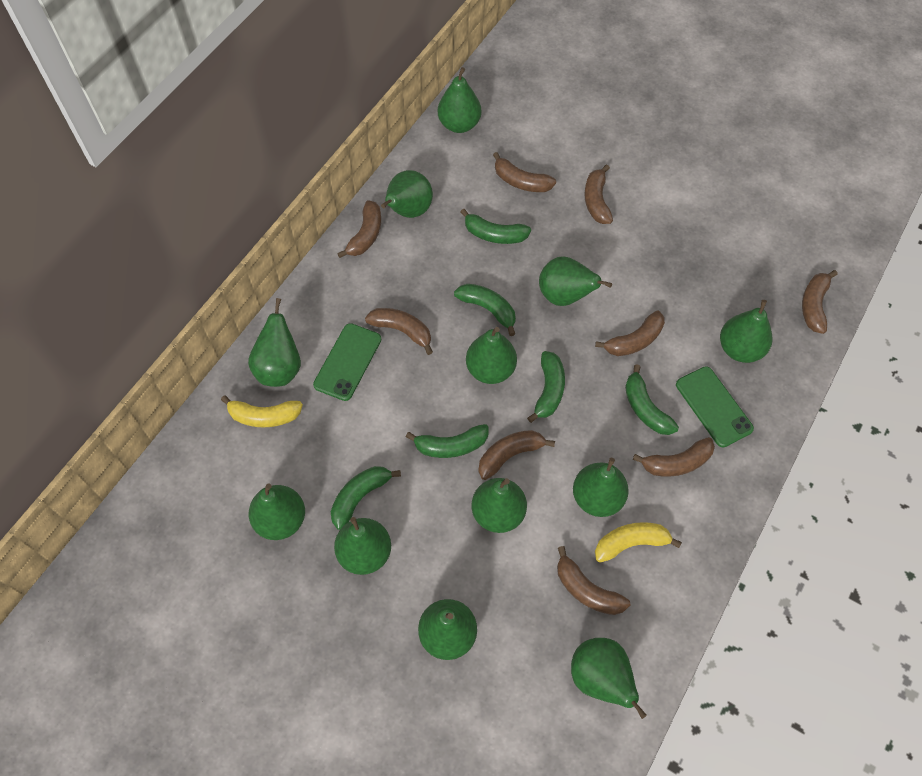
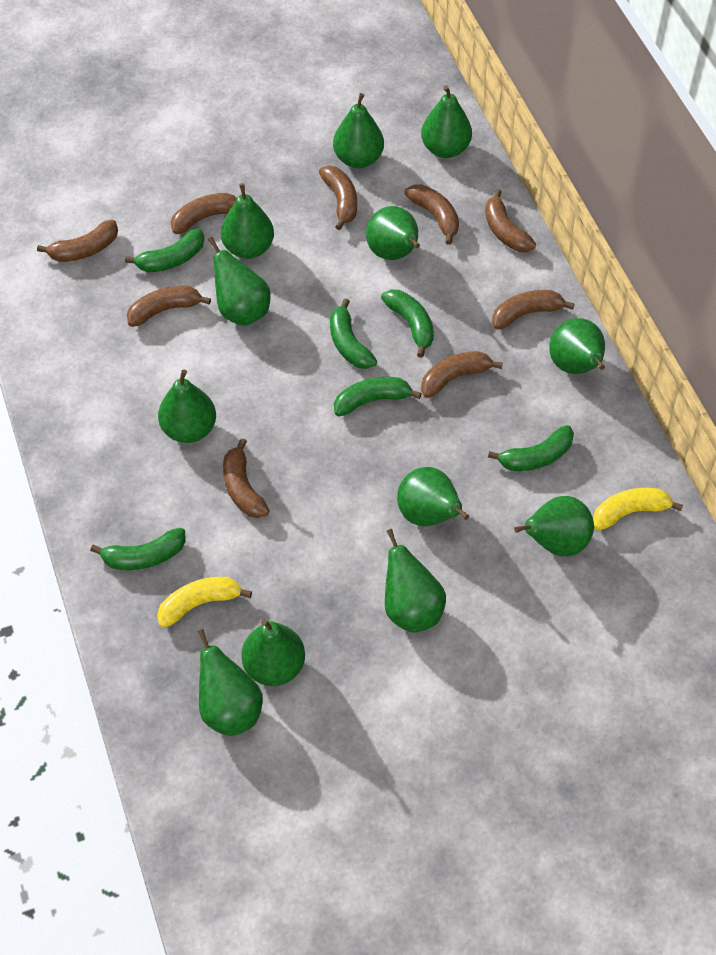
green phone: 2 -> 0

